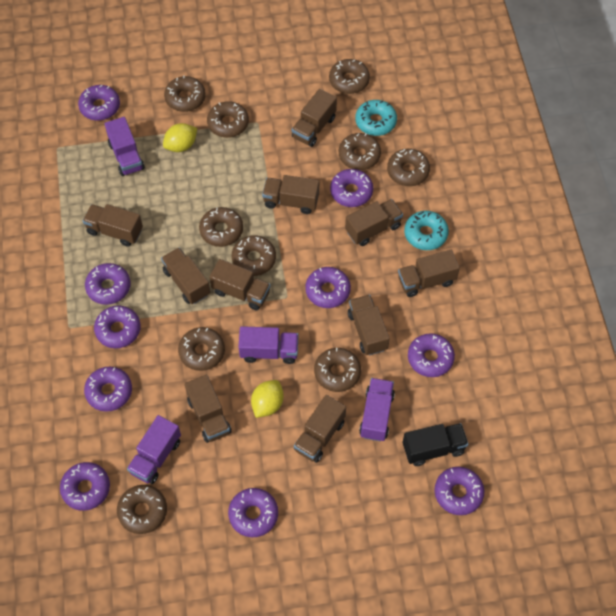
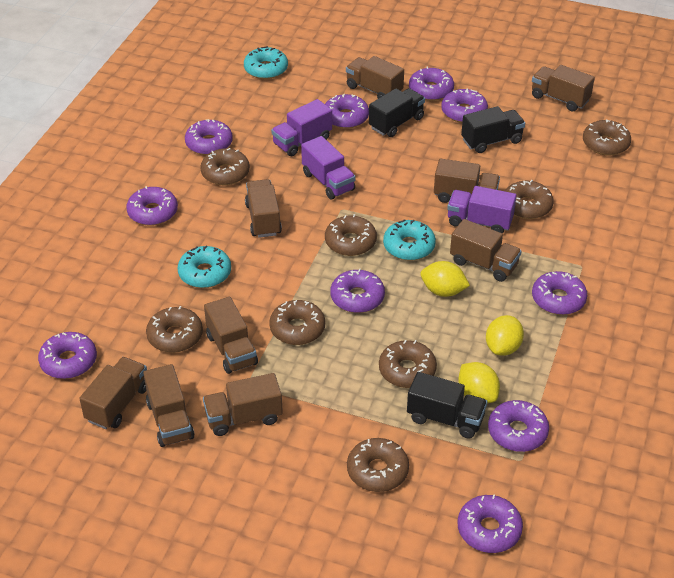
black truck: 1 -> 3
brown donut: 10 -> 8
brown truck: 10 -> 9
purple truck: 4 -> 3
turquoise donut: 2 -> 3
yellow lemon: 2 -> 3

